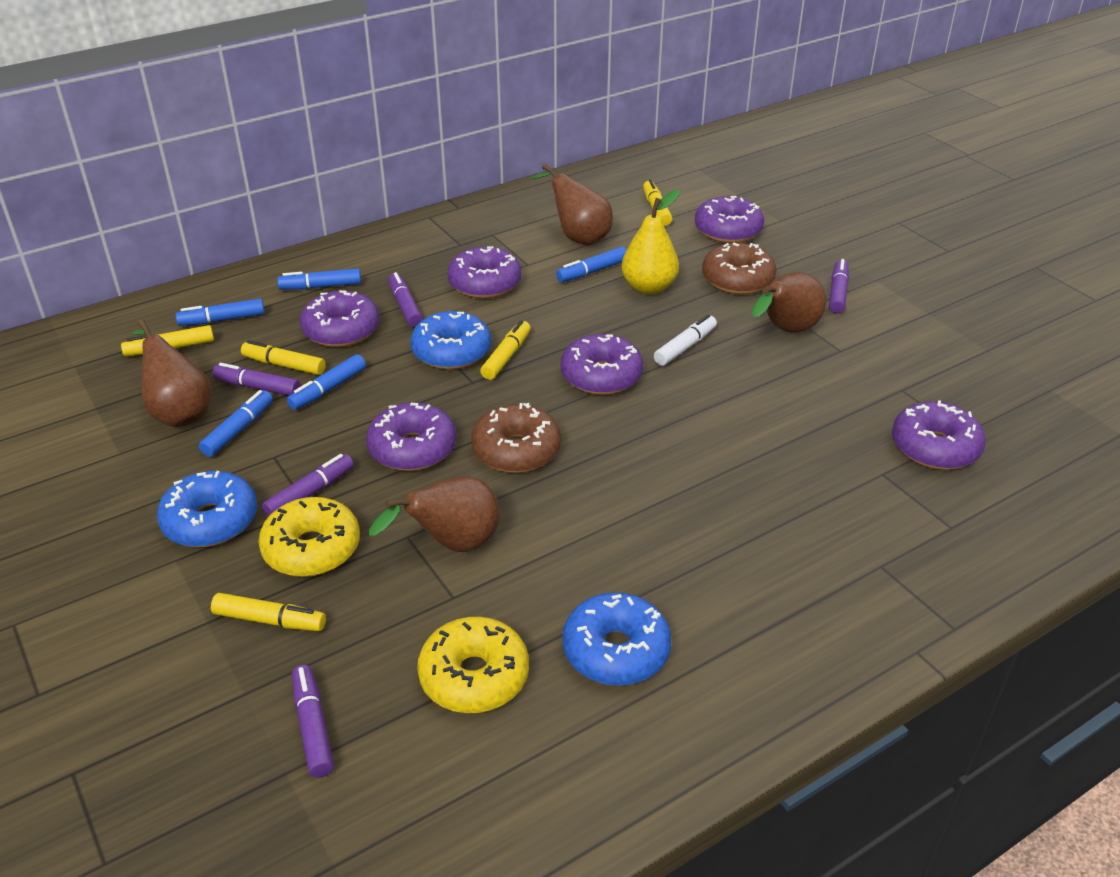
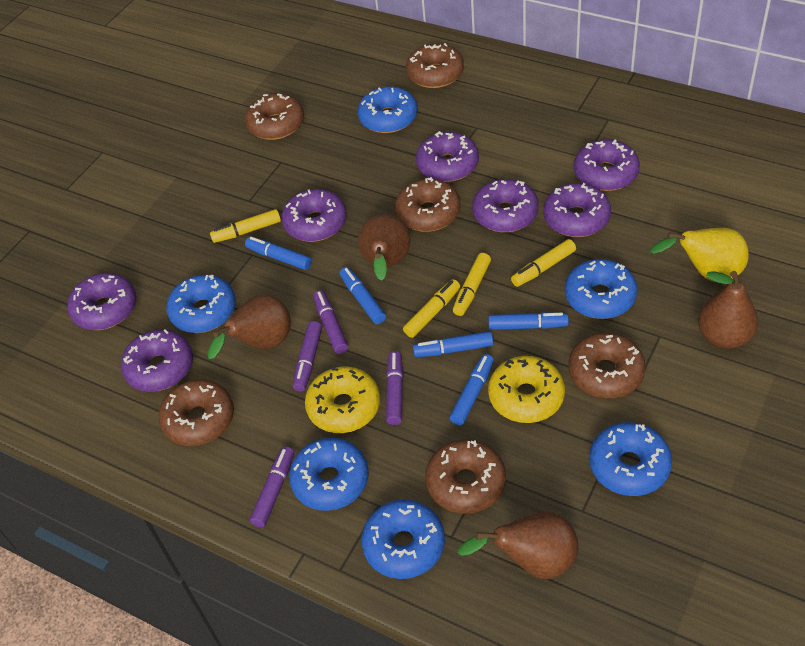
blue donut: 3 -> 6
brown donut: 2 -> 6
purple donut: 6 -> 7
purple marker: 5 -> 4
white marker: 1 -> 0
yellow marker: 5 -> 4

